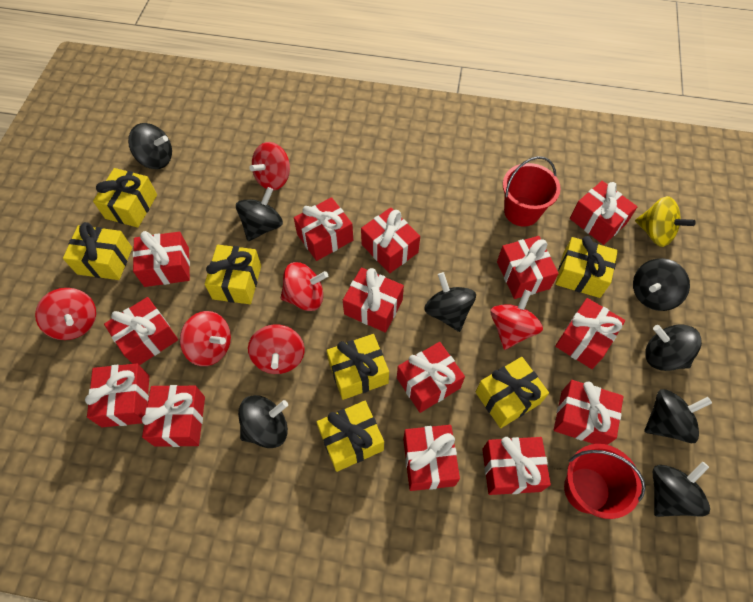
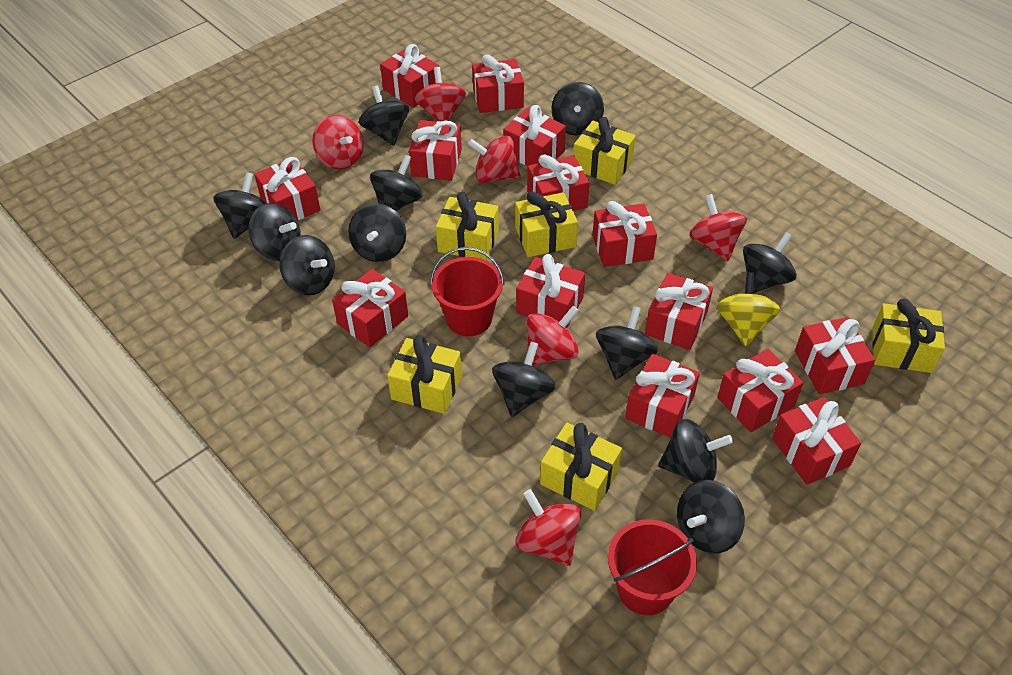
black spinning top: 8 -> 12
yellow gift: 7 -> 6

